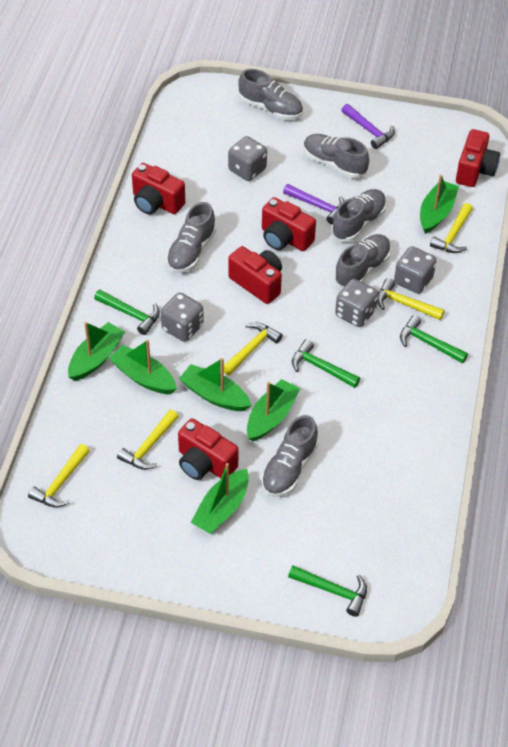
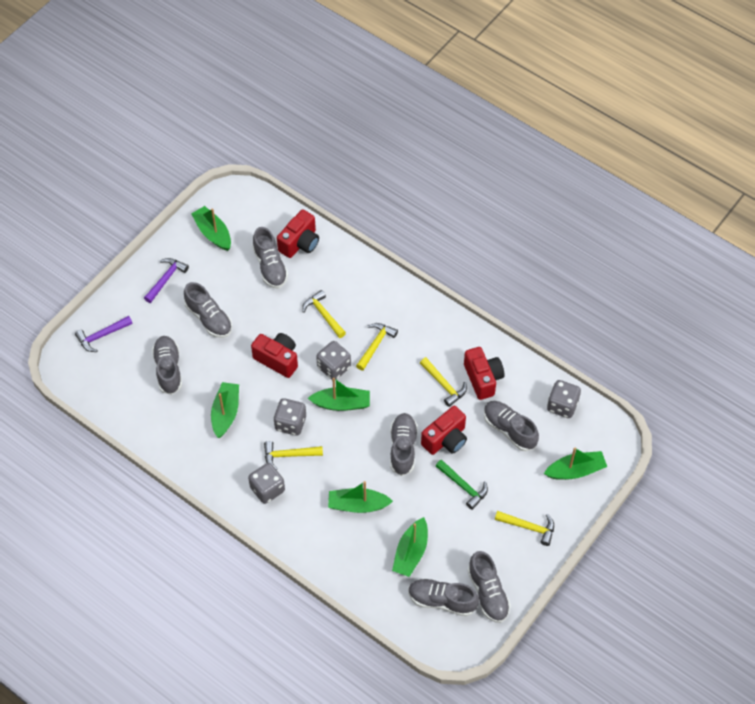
green hammer: 4 -> 1
grey shoe: 6 -> 7
red camera: 5 -> 4

